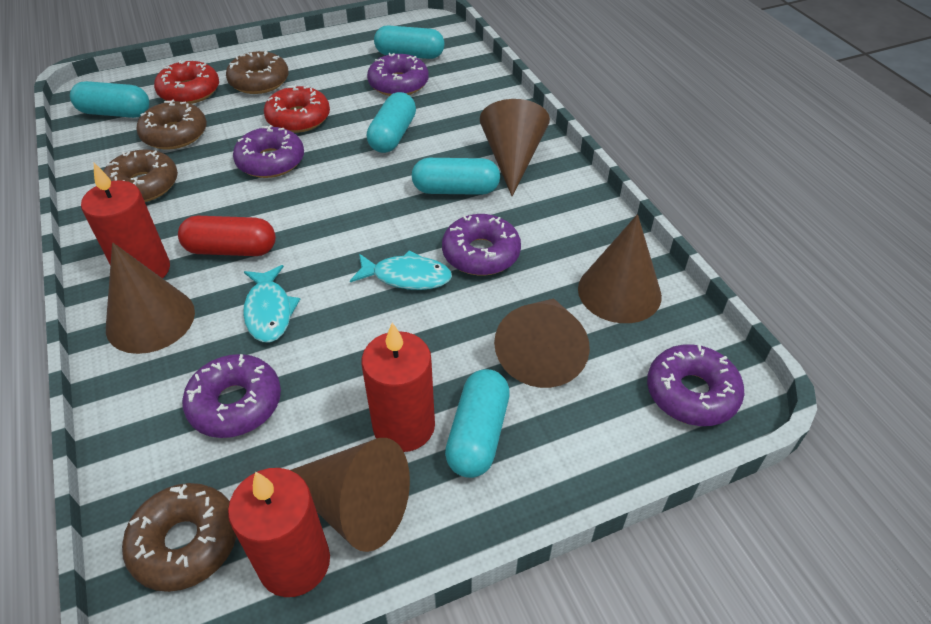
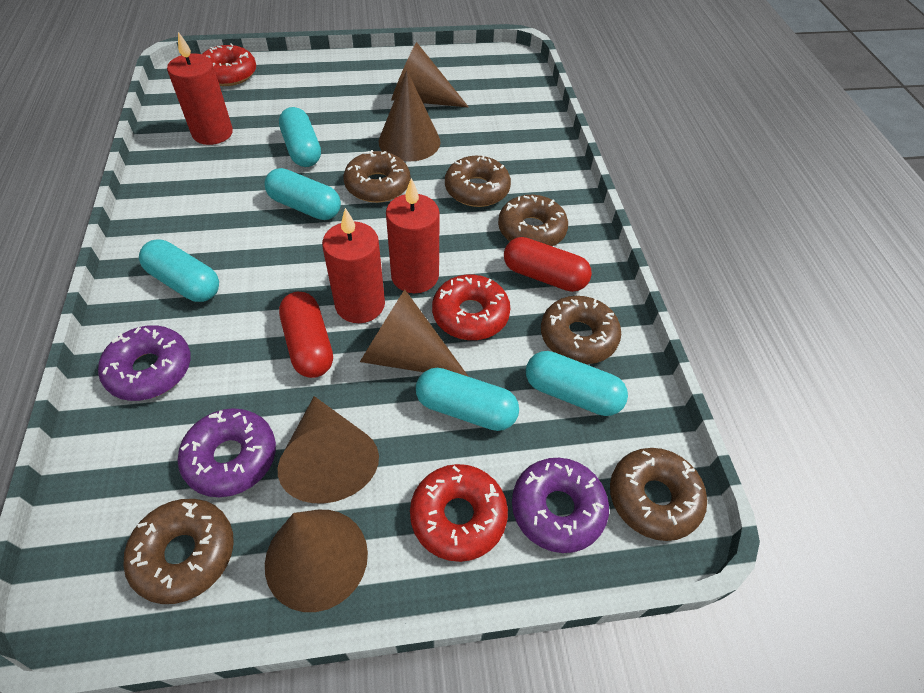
brown donut: 4 -> 6
purple donut: 5 -> 3
red capsule: 1 -> 2
red donut: 2 -> 3
turquoise fish: 2 -> 0

